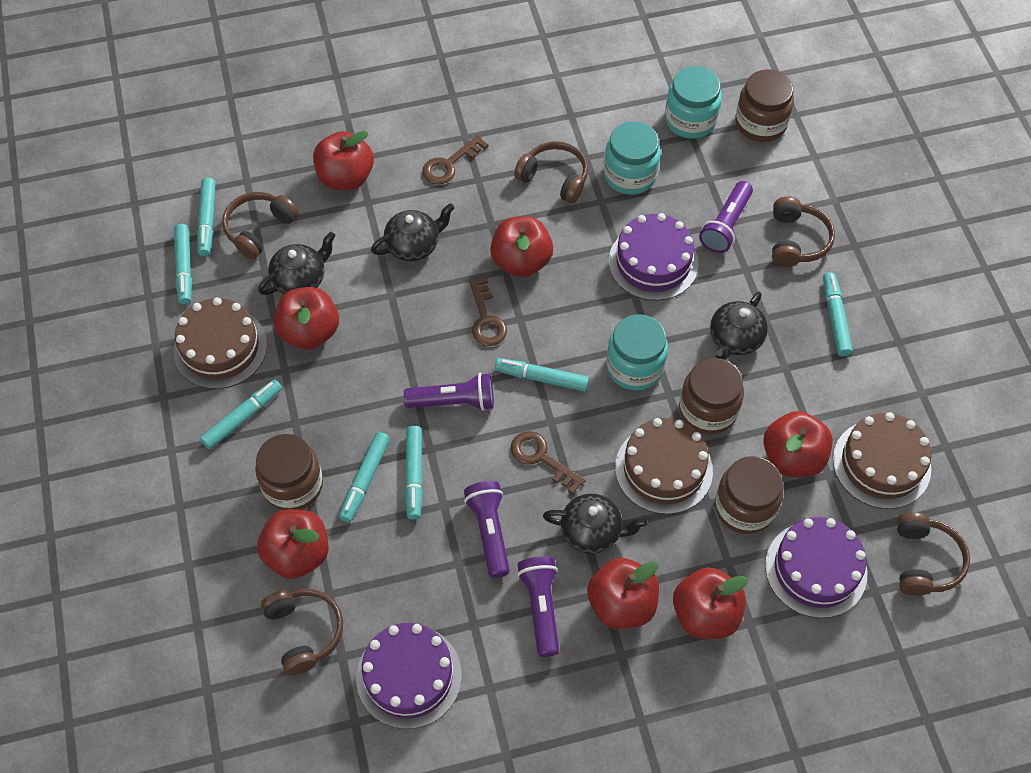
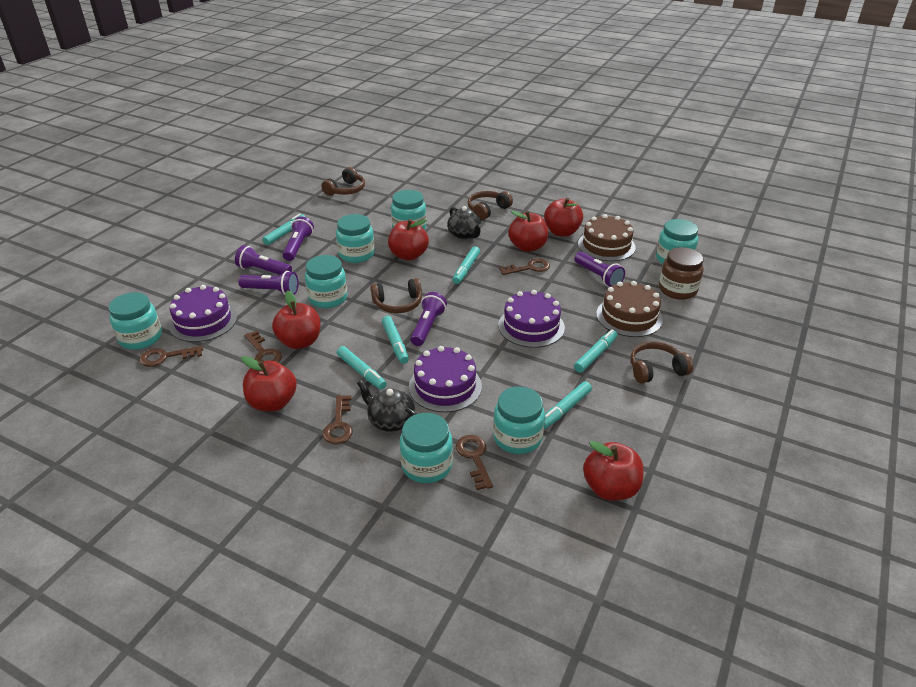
black teapot: 4 -> 2
brown cake: 3 -> 2
brown headphones: 5 -> 4
brown jar: 4 -> 1
brown key: 3 -> 5
purple flashlight: 4 -> 5
red apple: 7 -> 6
turquoise jar: 3 -> 7
turquoise marker: 7 -> 6

